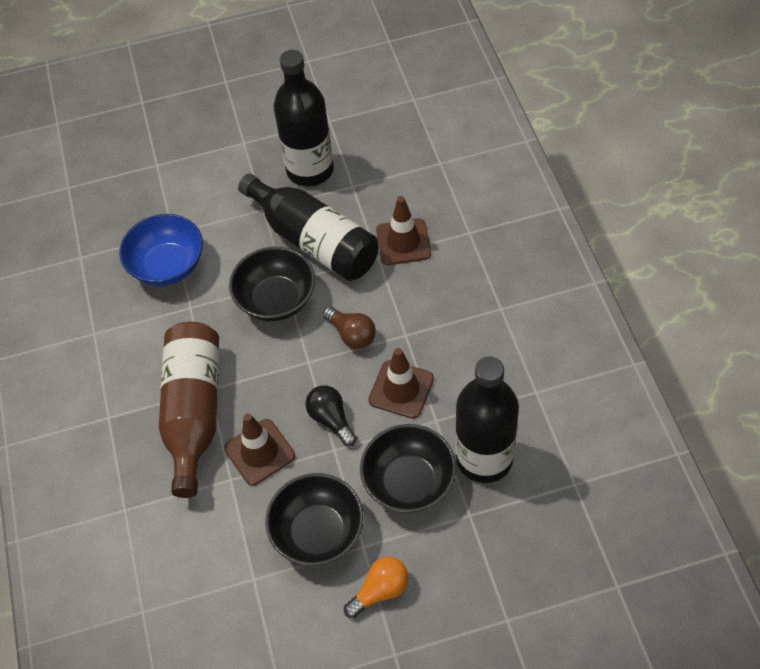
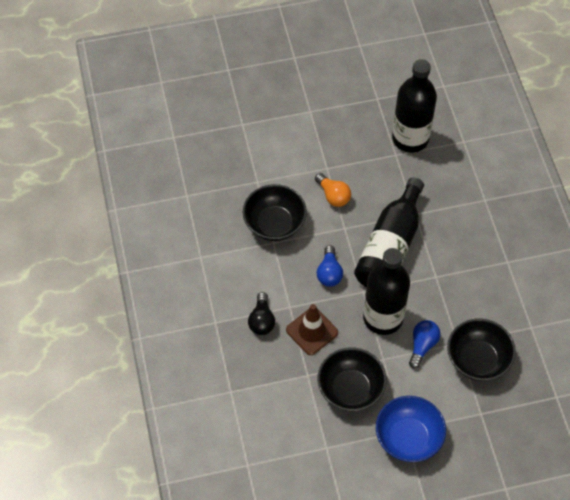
blue light bulb: 0 -> 2
brown bottle: 1 -> 0
brown light bulb: 1 -> 0
brown traffic cone: 3 -> 1

